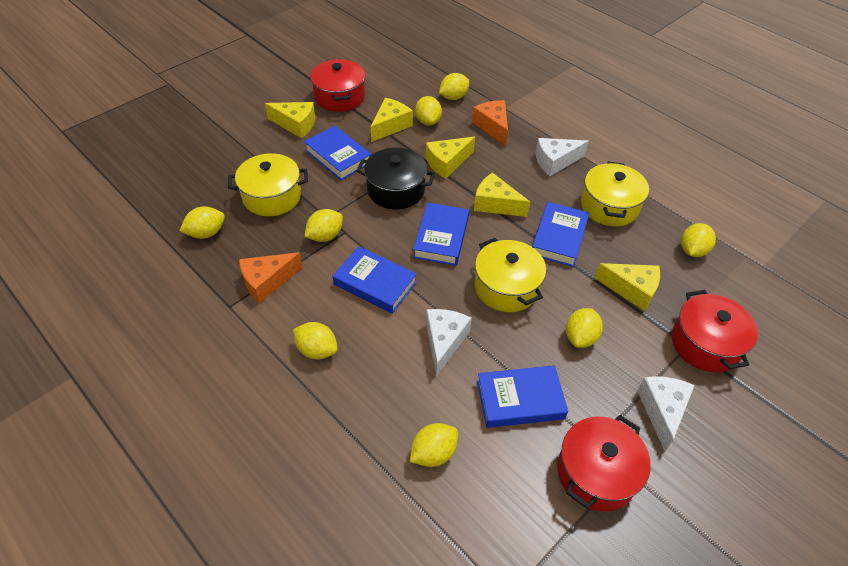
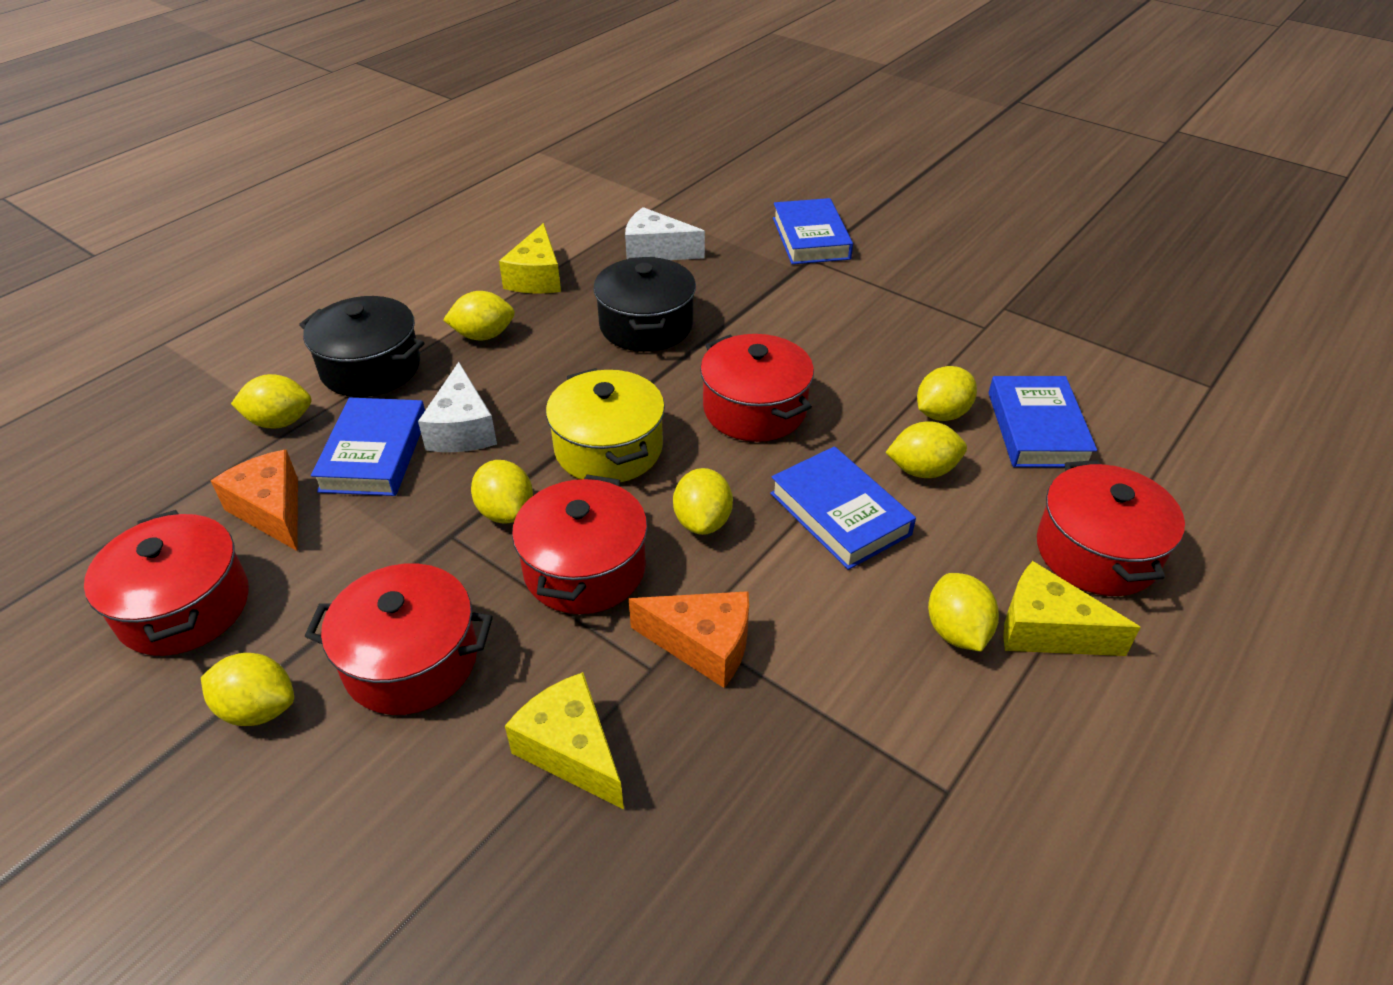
black pot: 1 -> 2
blue book: 5 -> 4
red pot: 3 -> 5
white cheese: 3 -> 2
yellow cheese: 5 -> 3
yellow pot: 3 -> 1

